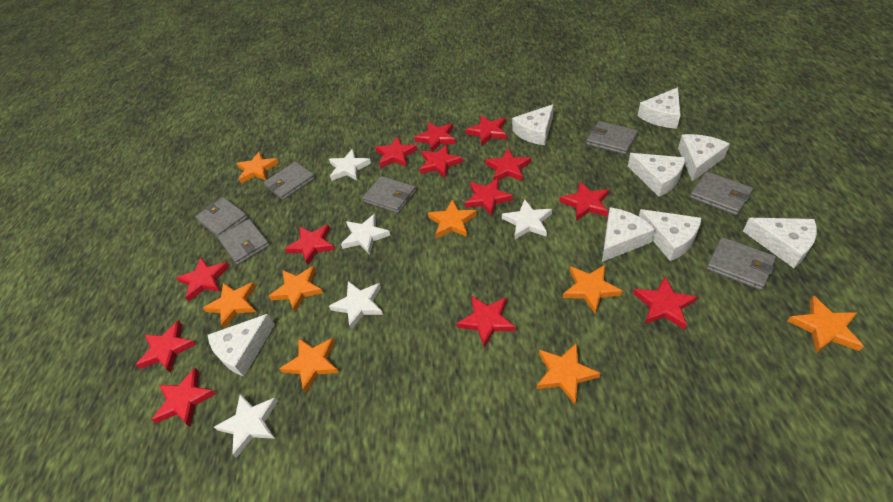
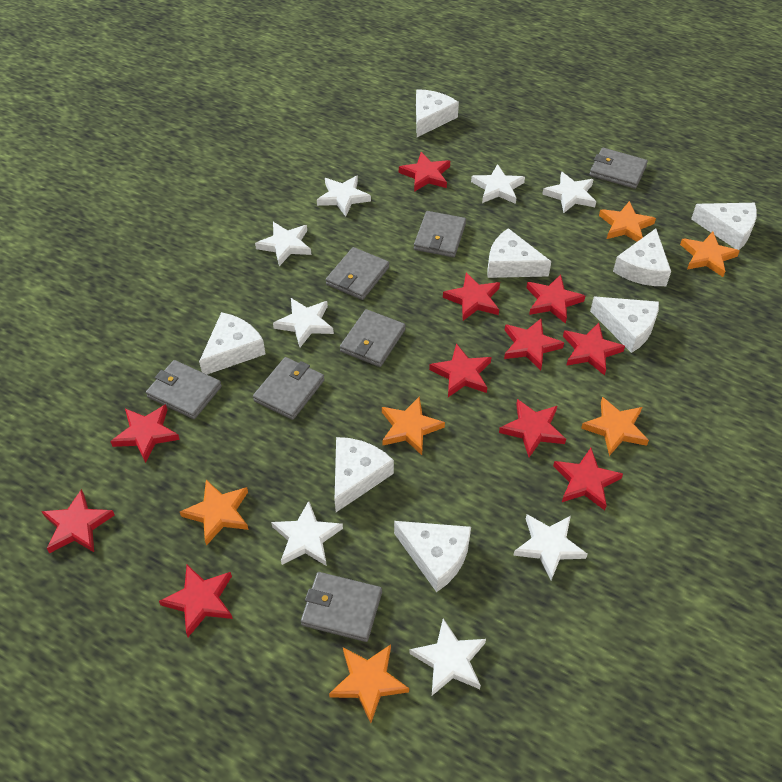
orange star: 8 -> 6
red star: 13 -> 11
white star: 5 -> 8

